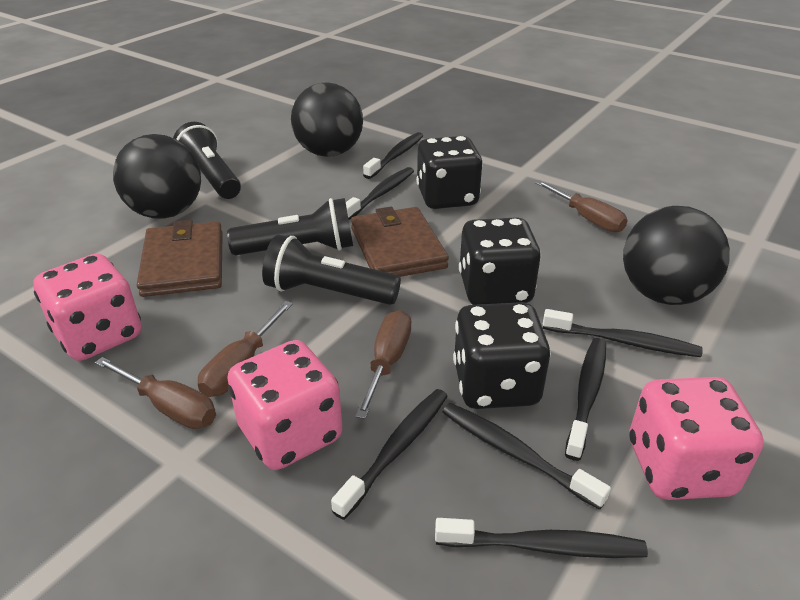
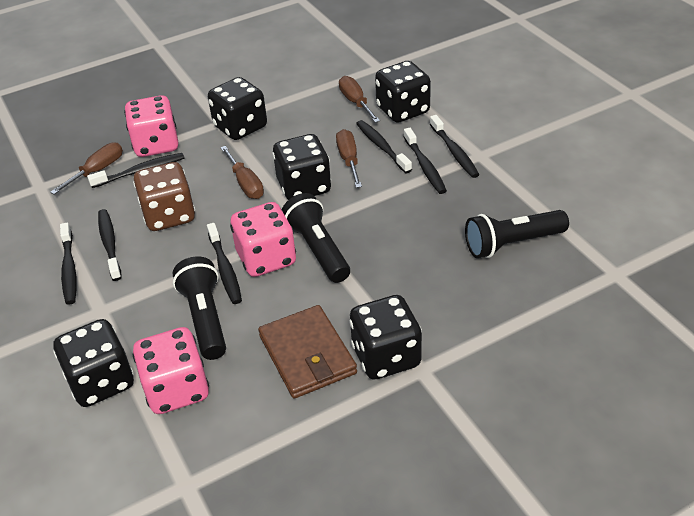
black ball: 3 -> 0
black dice: 3 -> 5
brown dice: 0 -> 1
brown wallet: 2 -> 1

